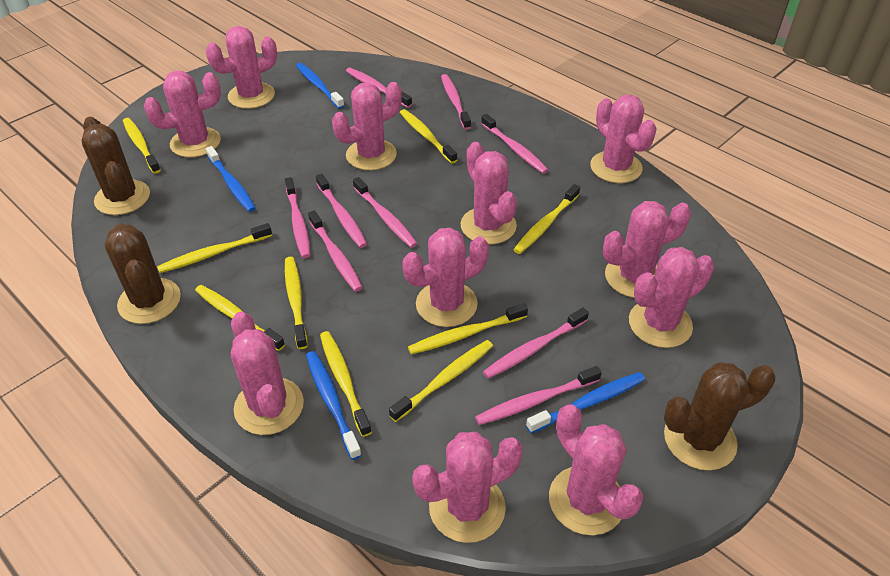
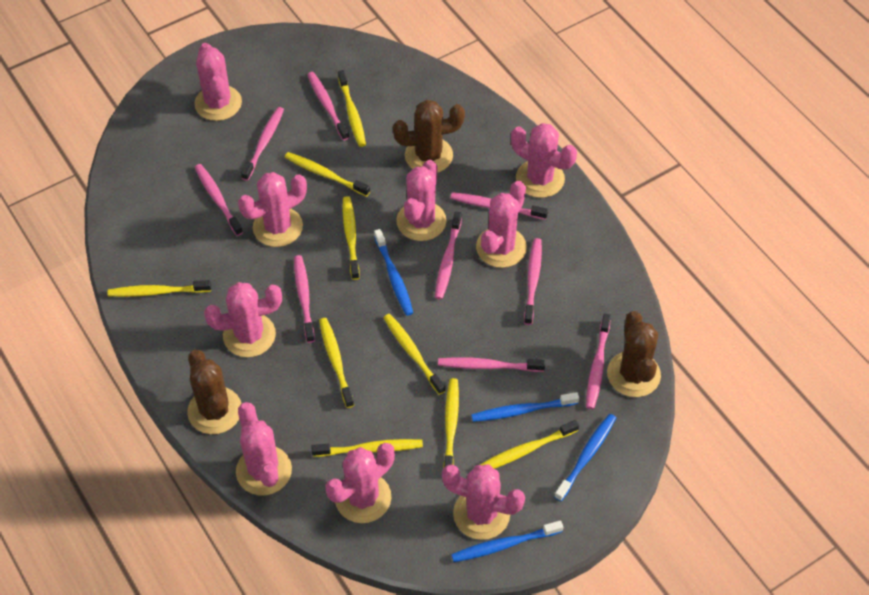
pink cactus: 11 -> 9

